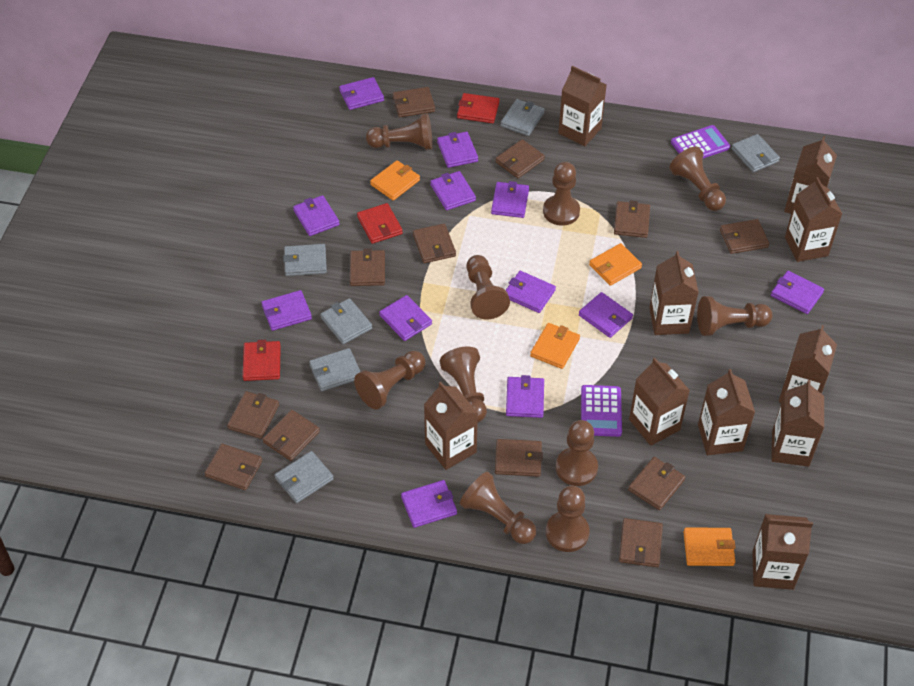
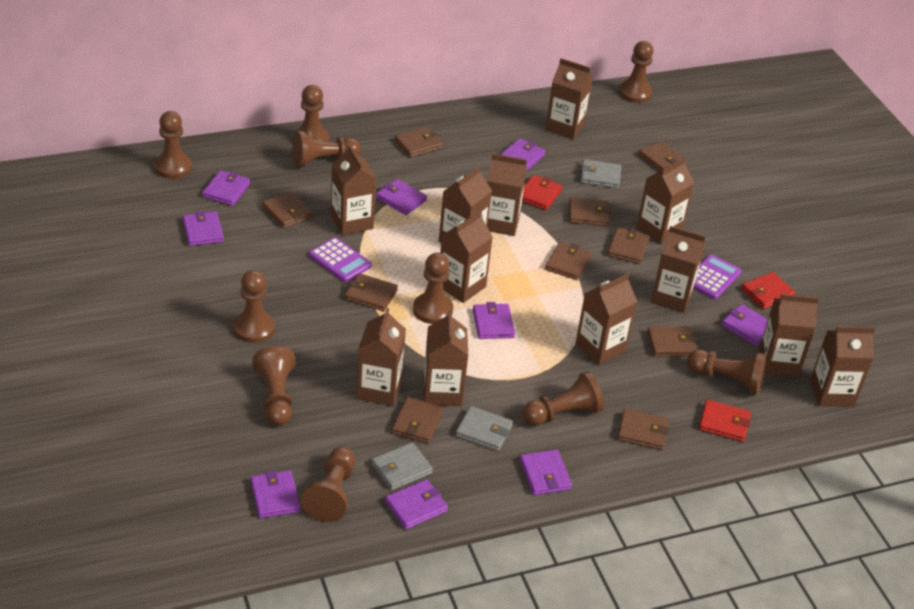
brown carton: 10 -> 12
brown wallet: 12 -> 10
grey wallet: 6 -> 3
orange wallet: 4 -> 0
purple wallet: 12 -> 9

